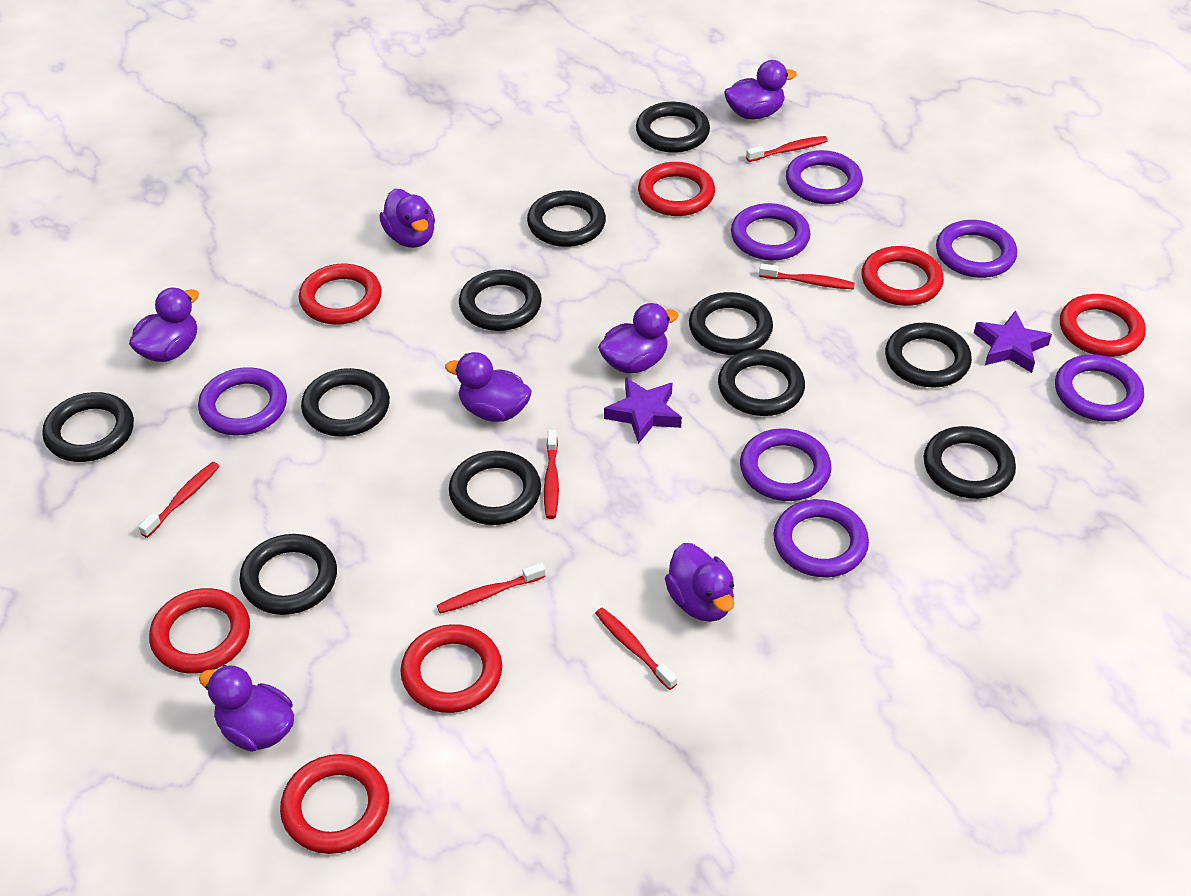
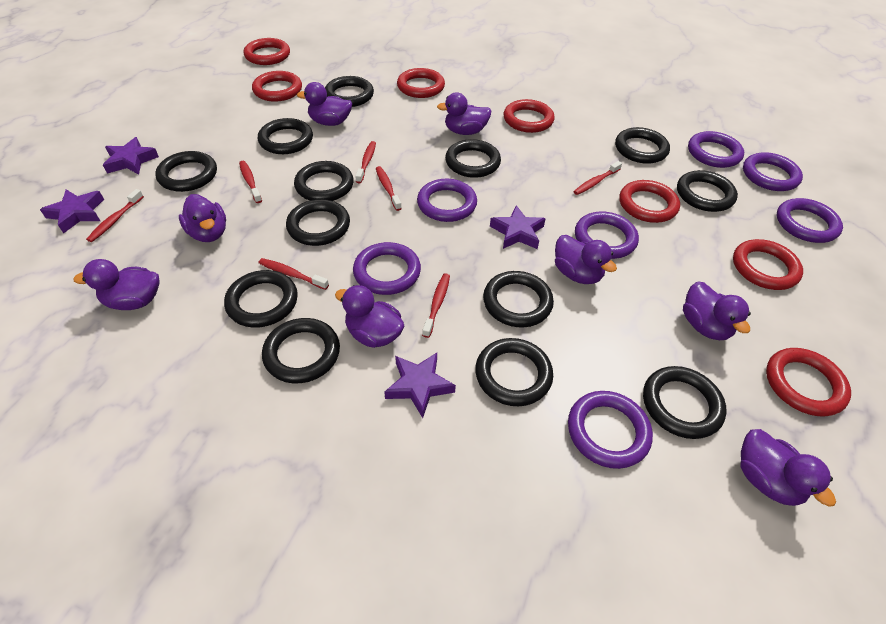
black ring: 11 -> 13
purple duck: 7 -> 8
purple star: 2 -> 4
red toothbrush: 6 -> 7

